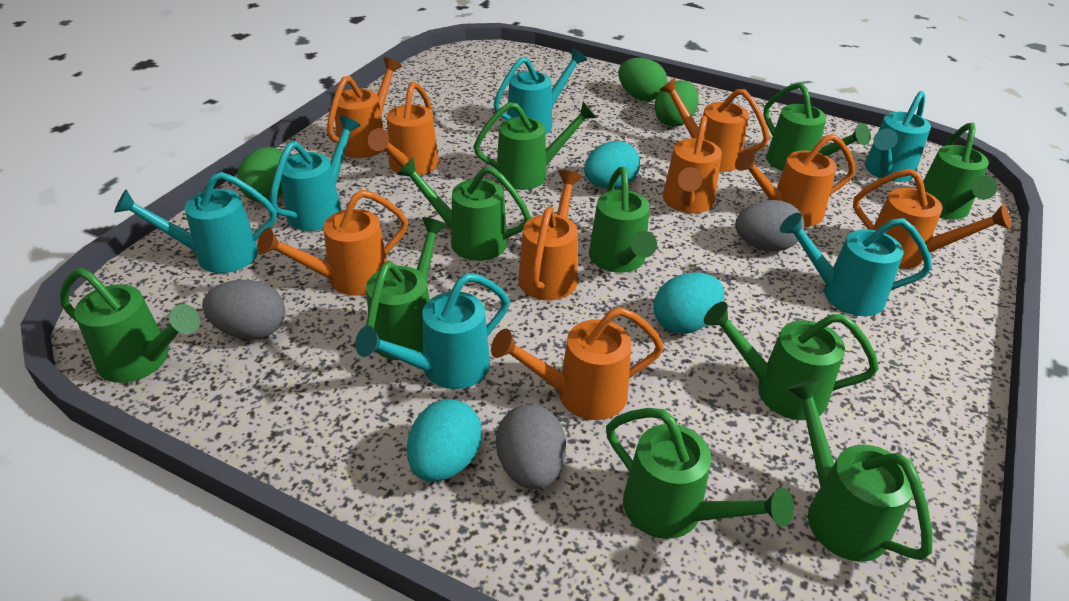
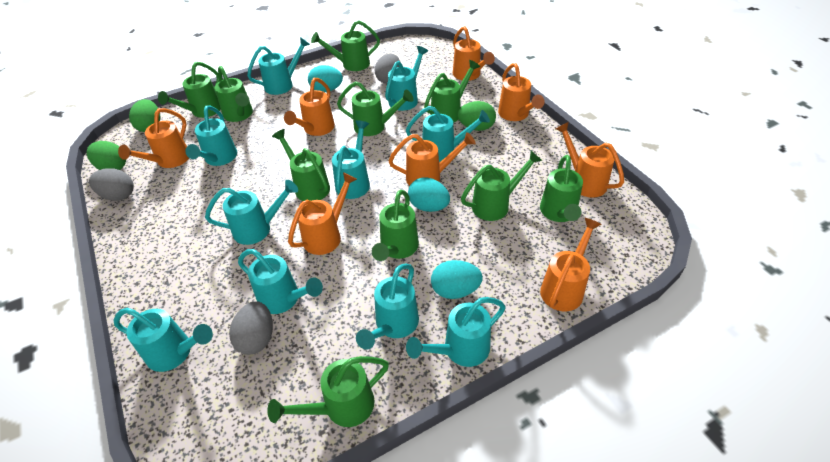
orange watering can: 9 -> 8
turquoise watering can: 6 -> 10

